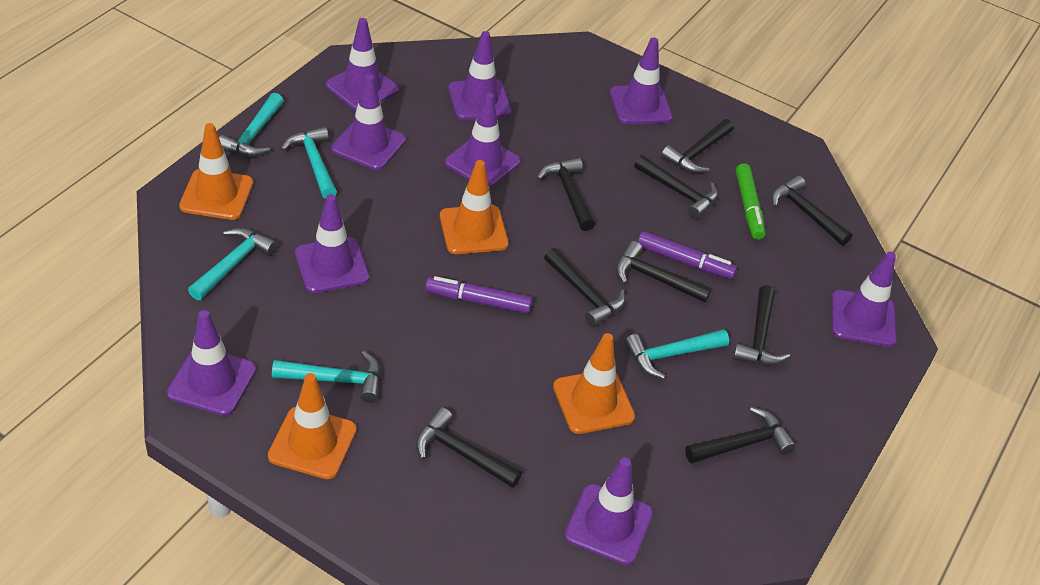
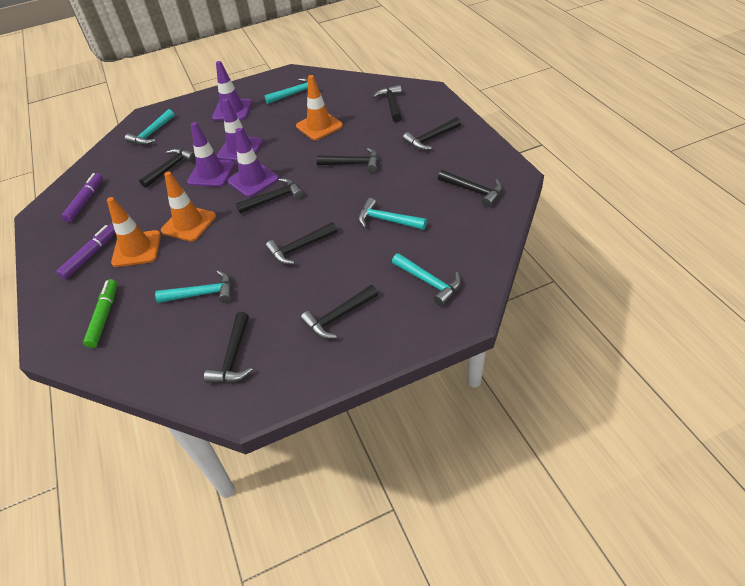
orange traffic cone: 4 -> 3
purple traffic cone: 9 -> 4

